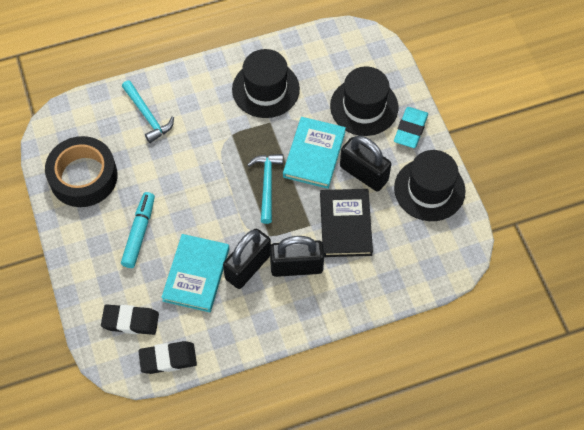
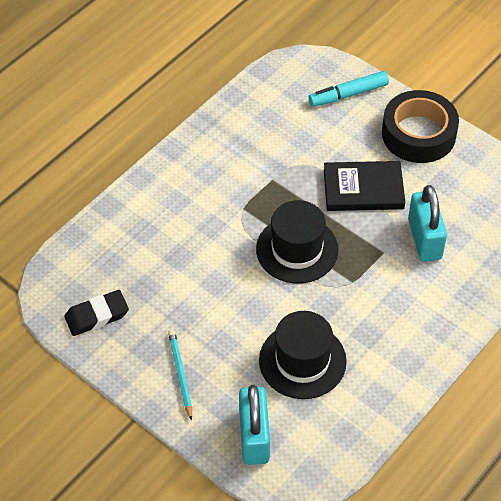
black eraser: 2 -> 1
black hat: 3 -> 2
black padlock: 3 -> 0
turquoise book: 2 -> 0
turquoise eraser: 1 -> 0
turquoise hammer: 2 -> 0
turquoise padlock: 0 -> 2
turquoise pencil: 0 -> 1

